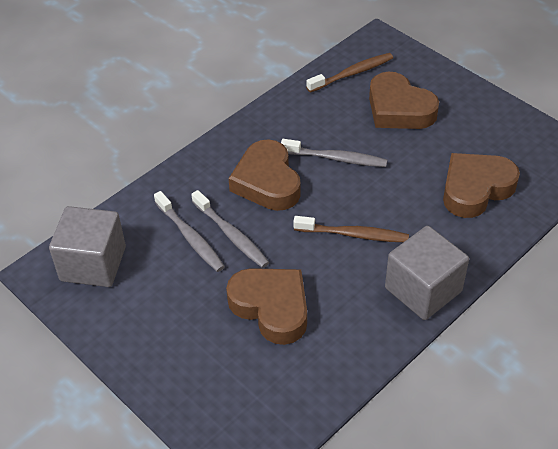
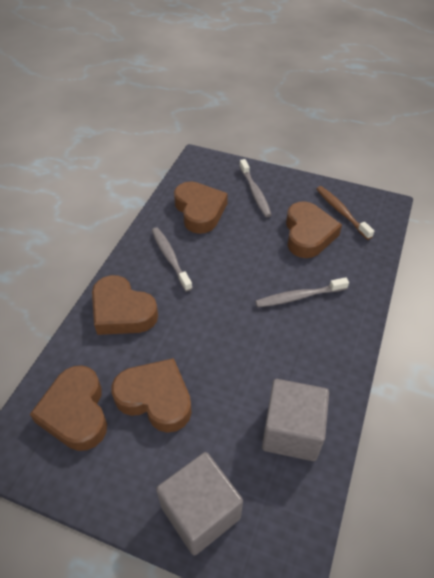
brown heart: 4 -> 5
brown toothbrush: 2 -> 1

